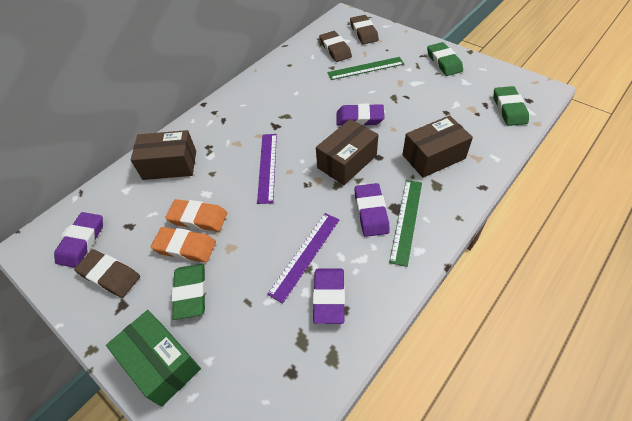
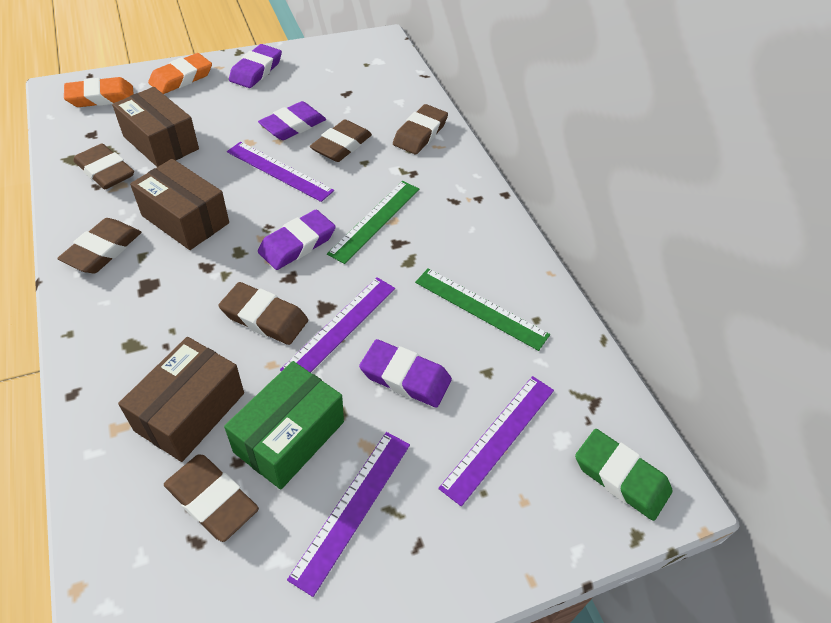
brown eraser: 3 -> 6
green eraser: 3 -> 1
purple ruler: 2 -> 4

